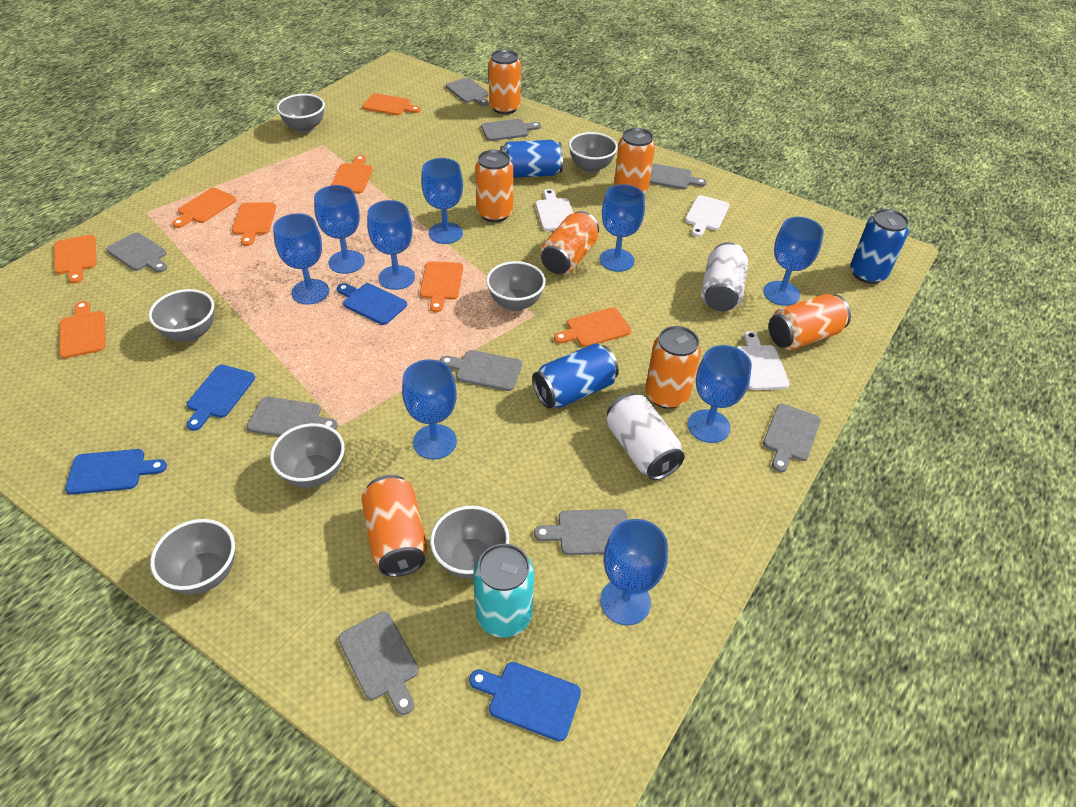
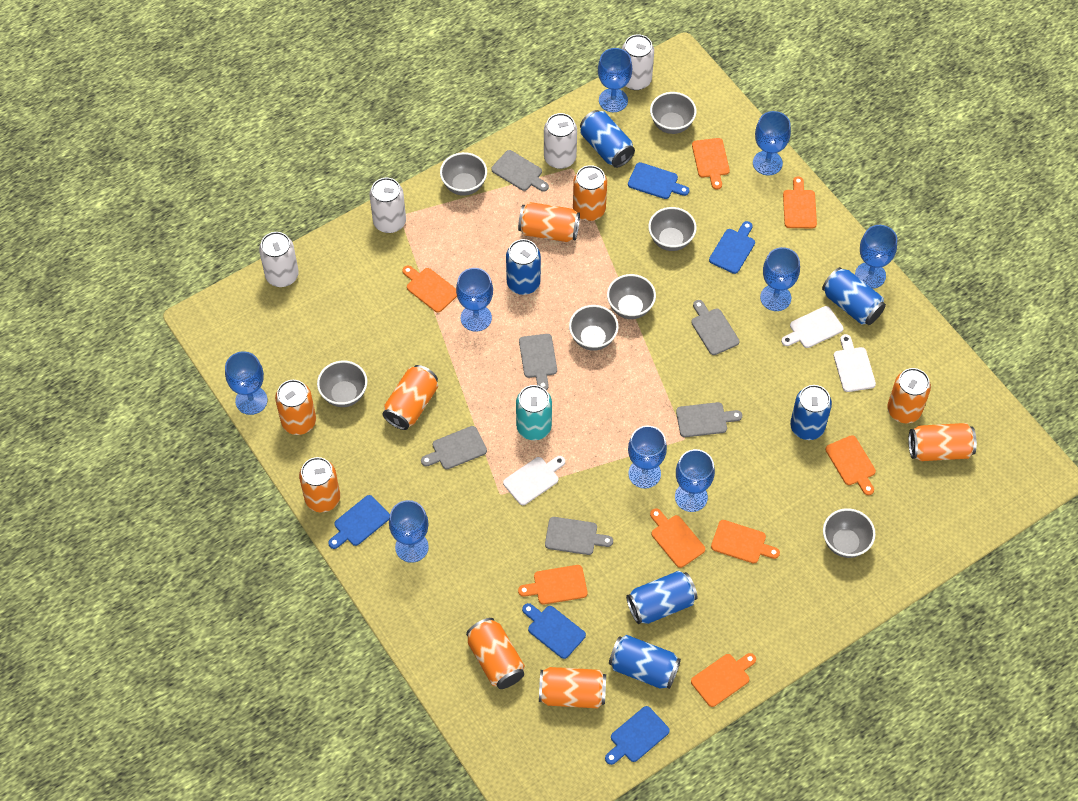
blue can: 3 -> 6
blue cutting board: 4 -> 5
grey cutting board: 9 -> 6
orange can: 7 -> 9
white can: 2 -> 4

